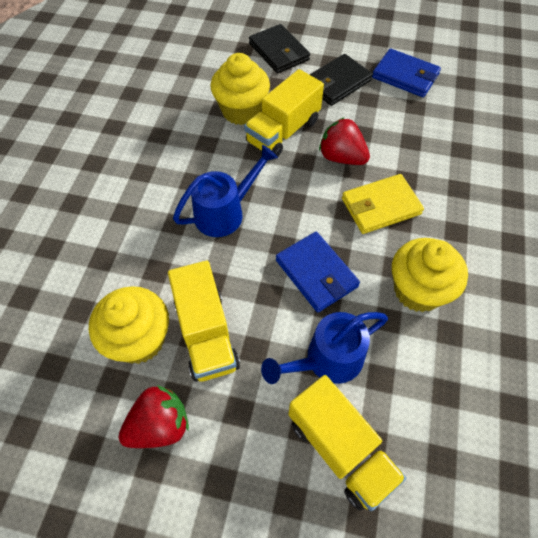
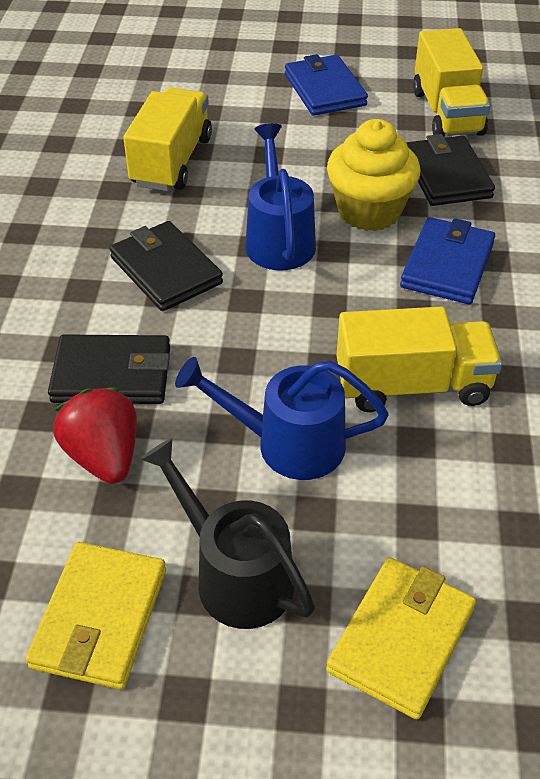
black wallet: 2 -> 3
black watering can: 0 -> 1
red strawberry: 2 -> 1
yellow cupcake: 3 -> 1
yellow wallet: 1 -> 2

